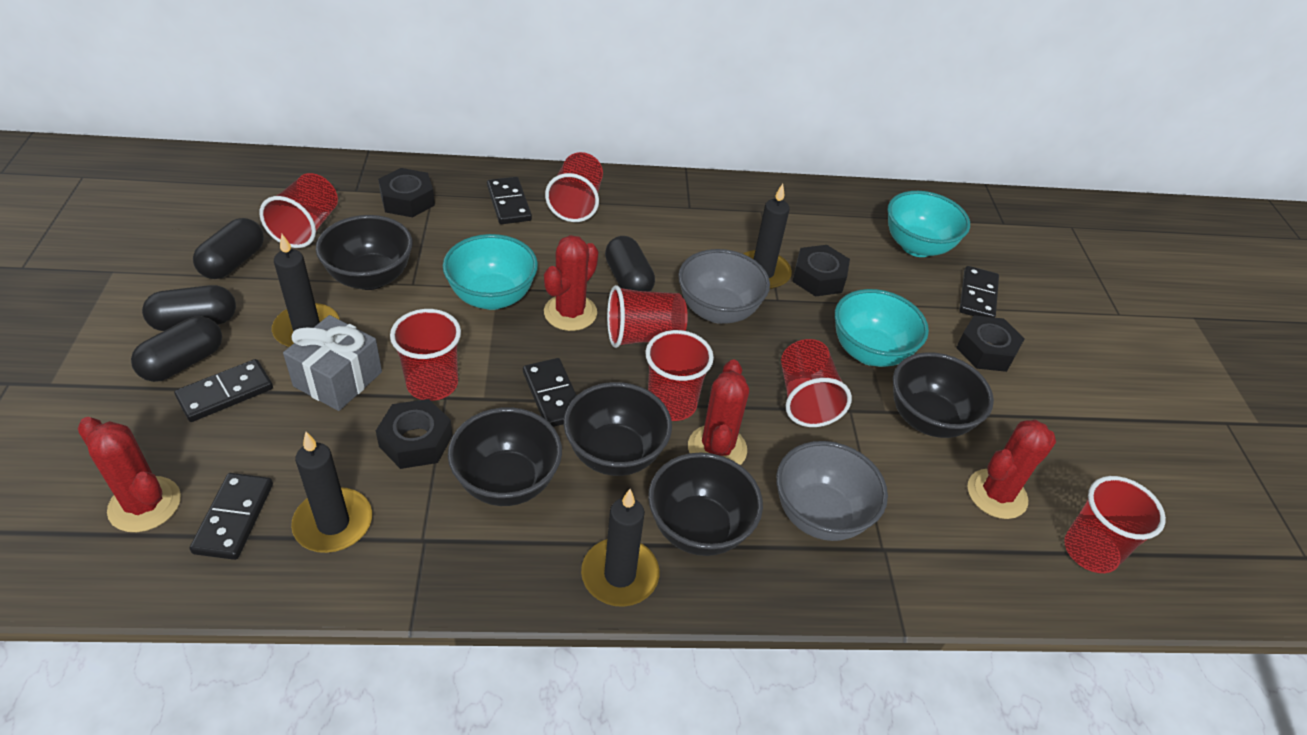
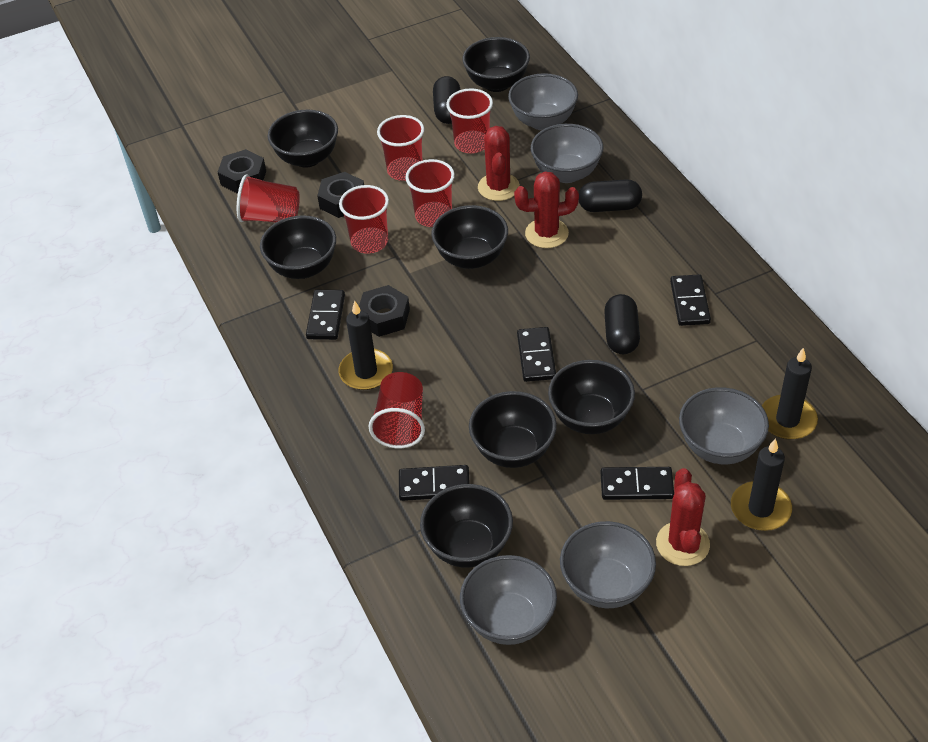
black bowl: 5 -> 7
black candle: 4 -> 3
black capsule: 4 -> 3
black nut: 4 -> 3
grey bowl: 2 -> 5
grey gift: 1 -> 0
red cactus: 4 -> 3
red cup: 7 -> 6
turquoise bowl: 3 -> 0

